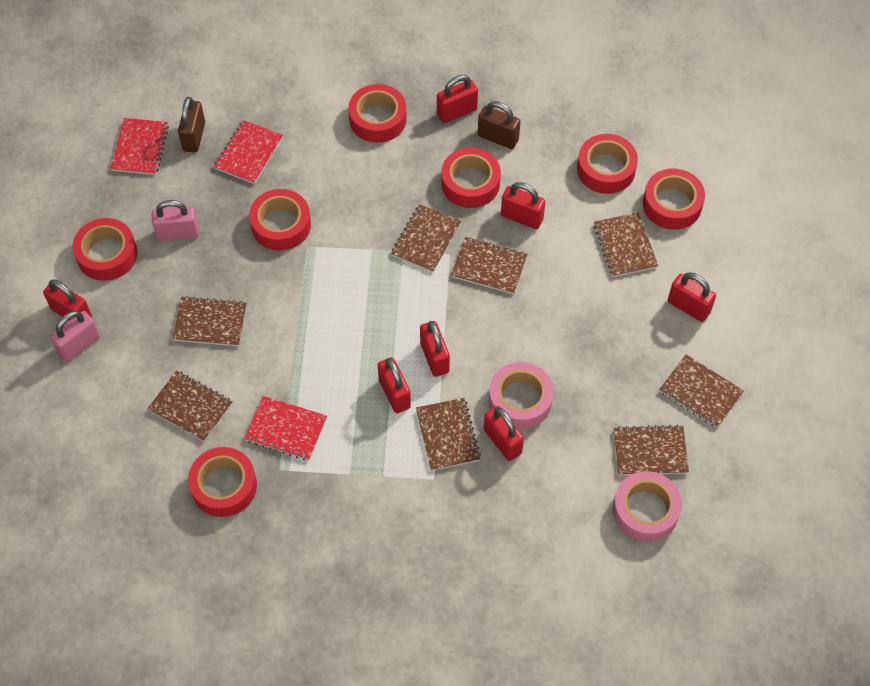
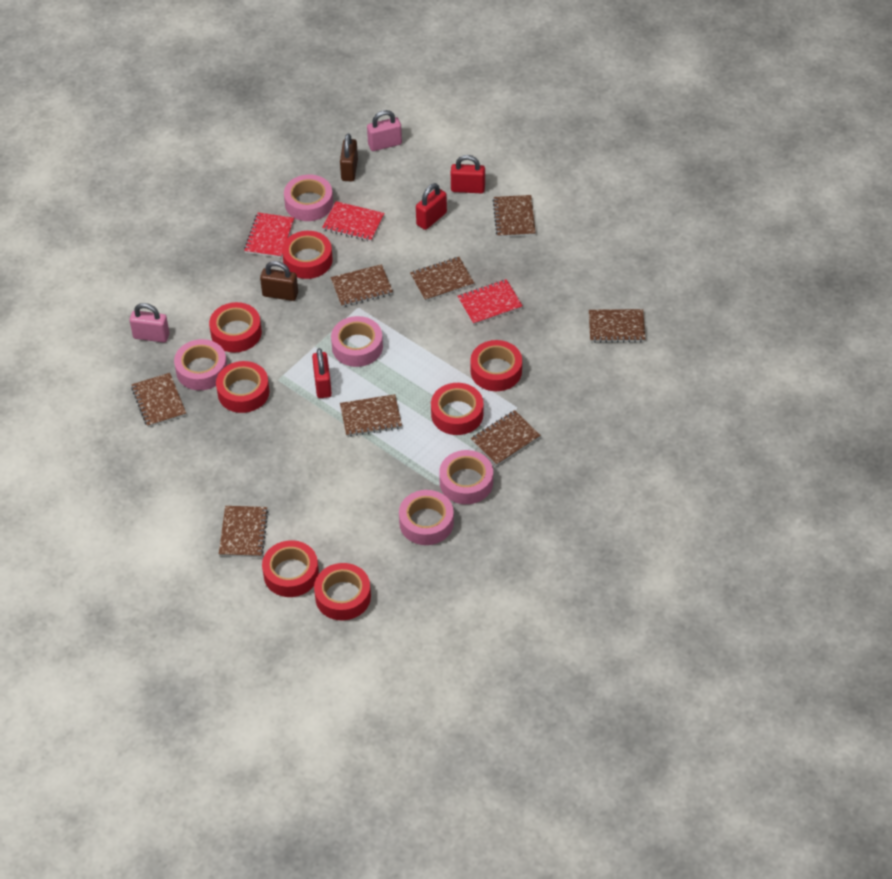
pink tape: 2 -> 5
red padlock: 7 -> 3

